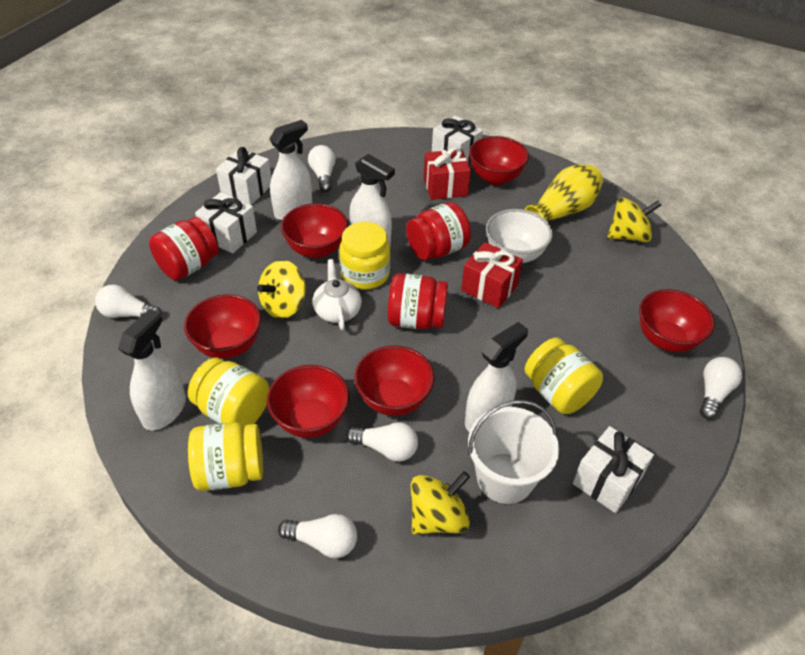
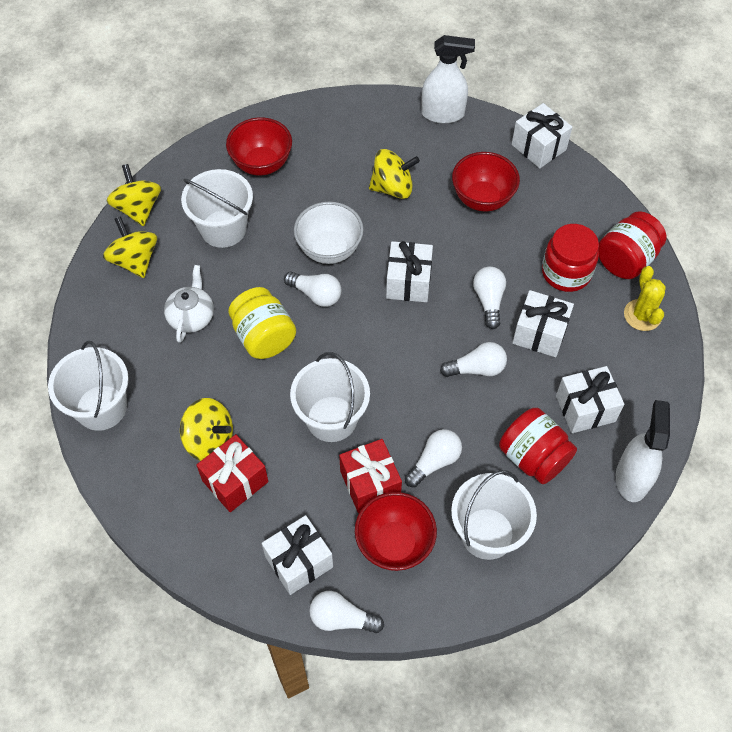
red bowl: 6 -> 3
white bucket: 1 -> 4
white gift: 4 -> 5
white spray bottle: 4 -> 2
yellow cactus: 0 -> 1
yellow jar: 4 -> 1
yellow spinning top: 3 -> 4
yellow vase: 1 -> 0

